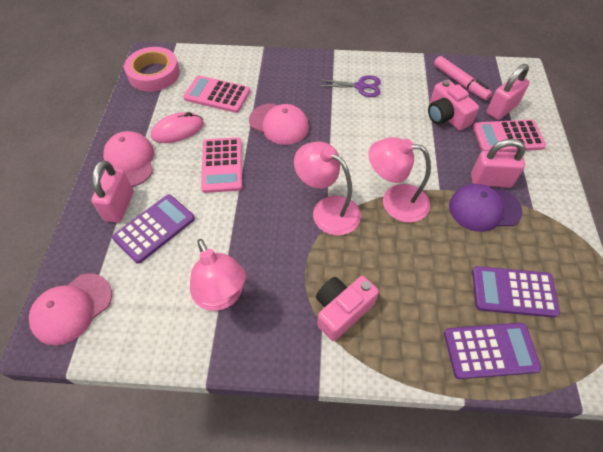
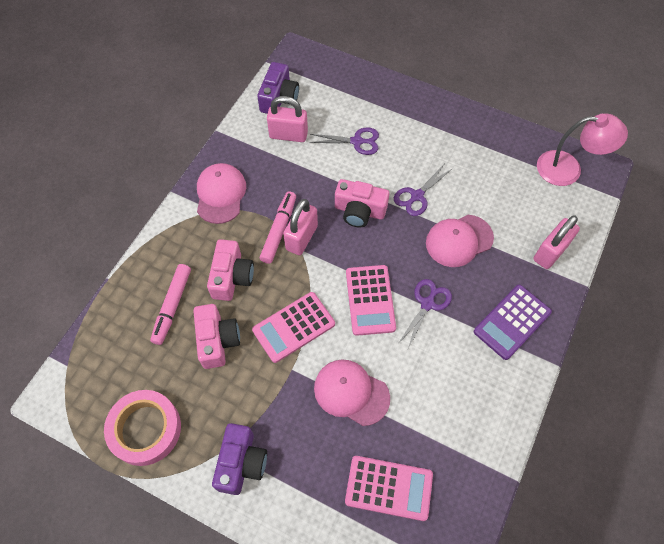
pink camera: 2 -> 3
pink lamp: 3 -> 1
pink marker: 1 -> 2
pink mouse: 1 -> 0
purple calculator: 3 -> 1
purple camera: 0 -> 2
purple cap: 1 -> 0
purple scissors: 1 -> 3

